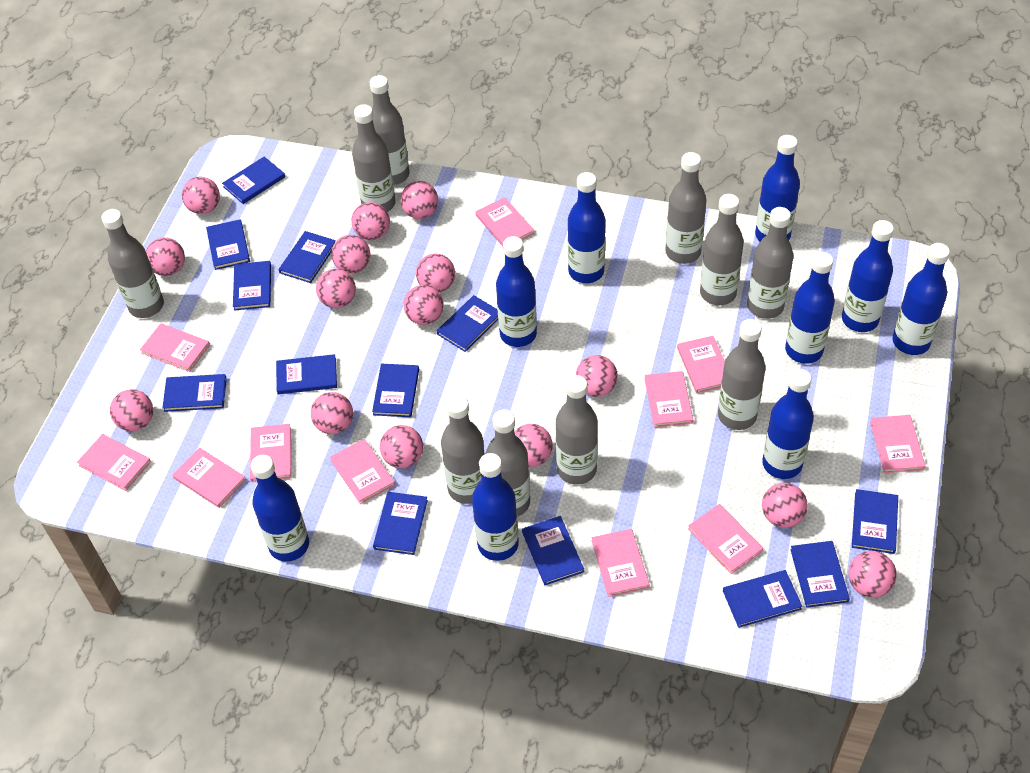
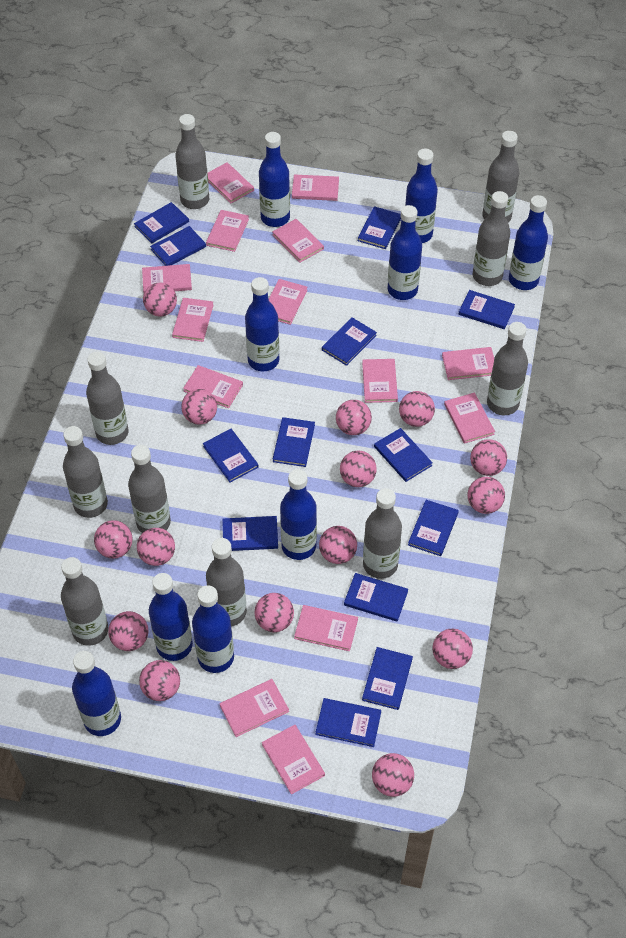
pink book: 11 -> 14

